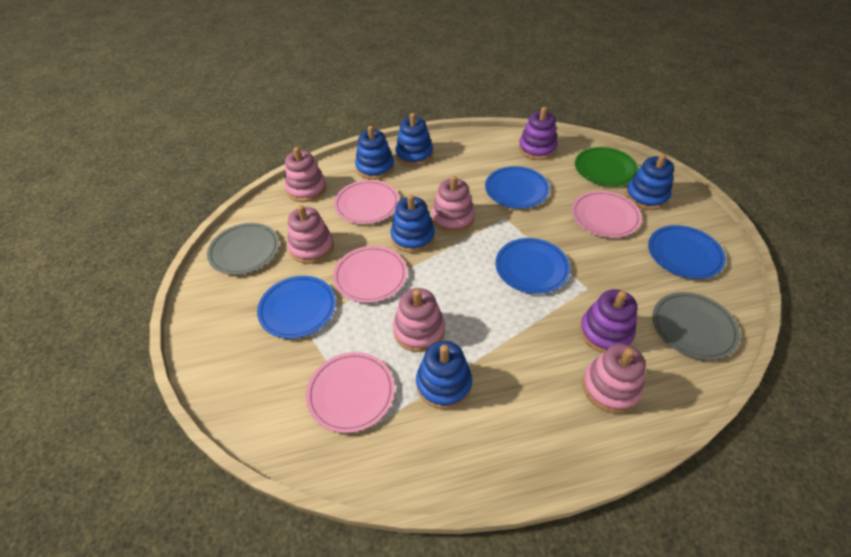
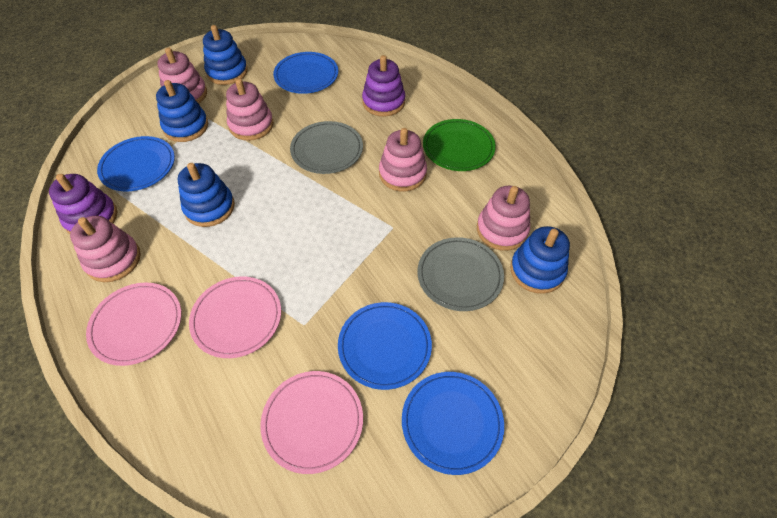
blue stacking toy: 5 -> 4
pink plate: 4 -> 3

